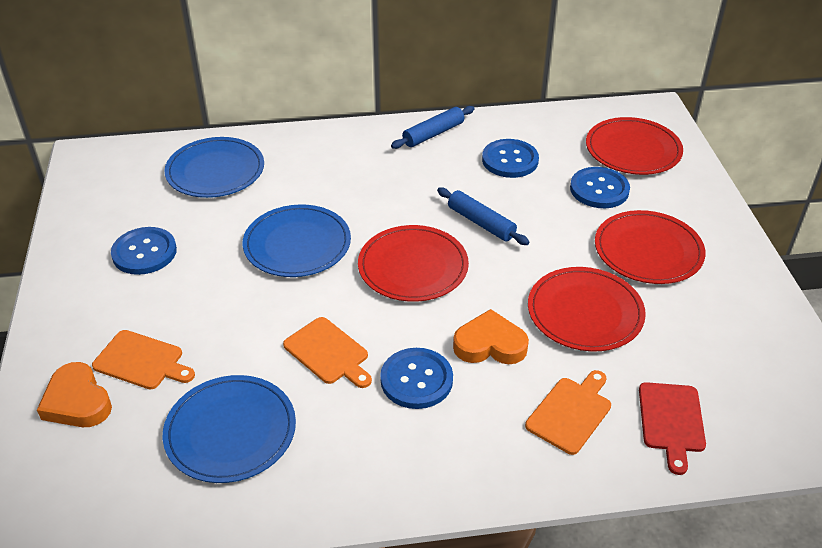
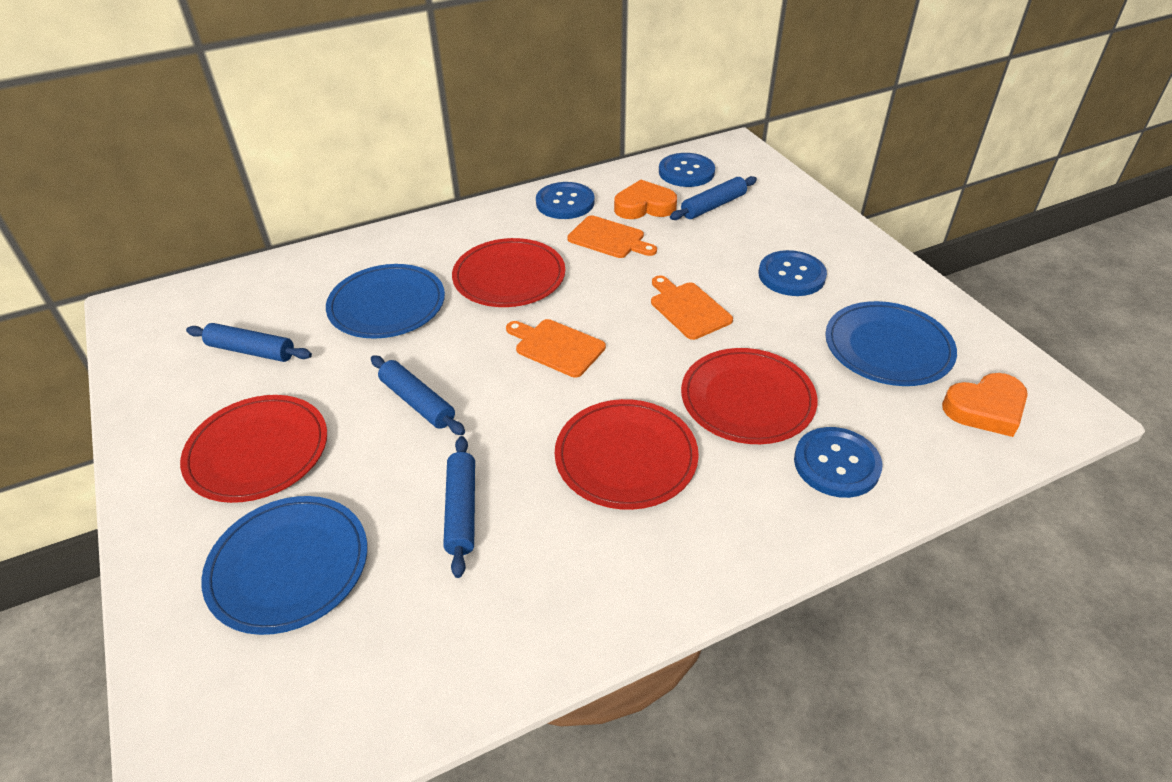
blue rolling pin: 2 -> 4
red cutting board: 1 -> 0

